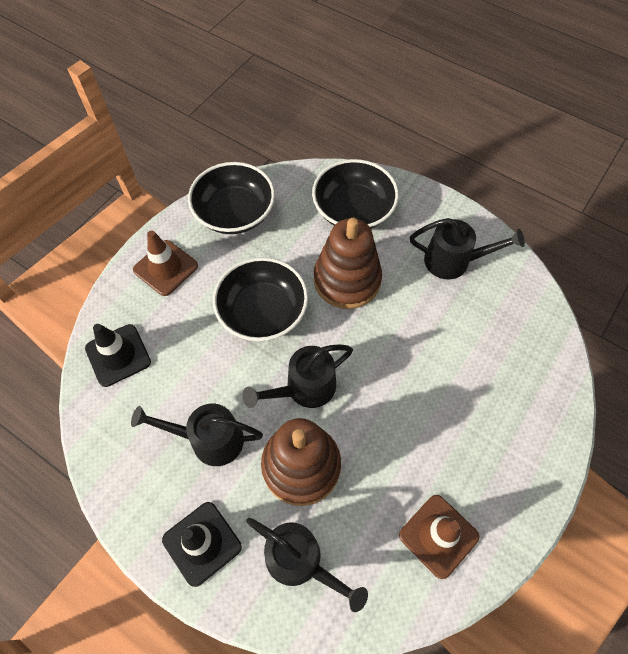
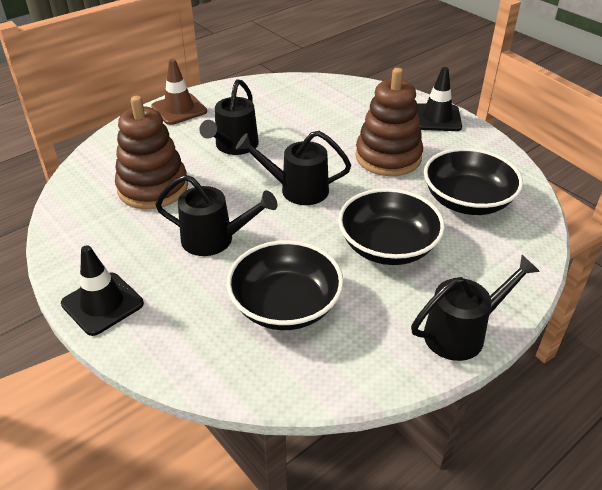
brown traffic cone: 2 -> 1

